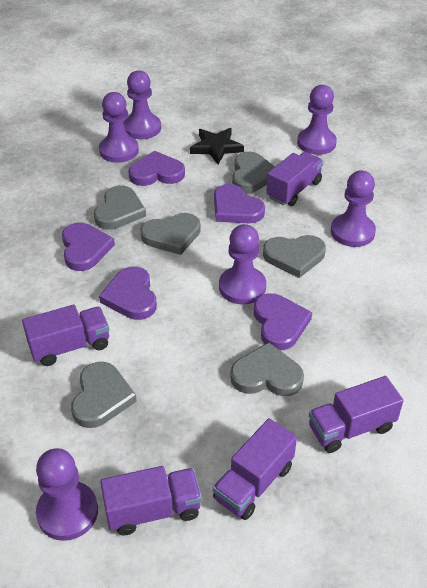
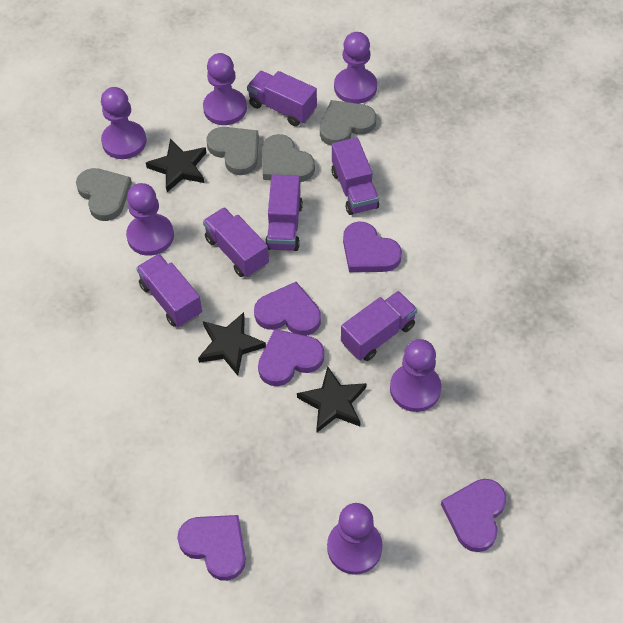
black star: 1 -> 3
grey heart: 6 -> 4
purple truck: 5 -> 6

